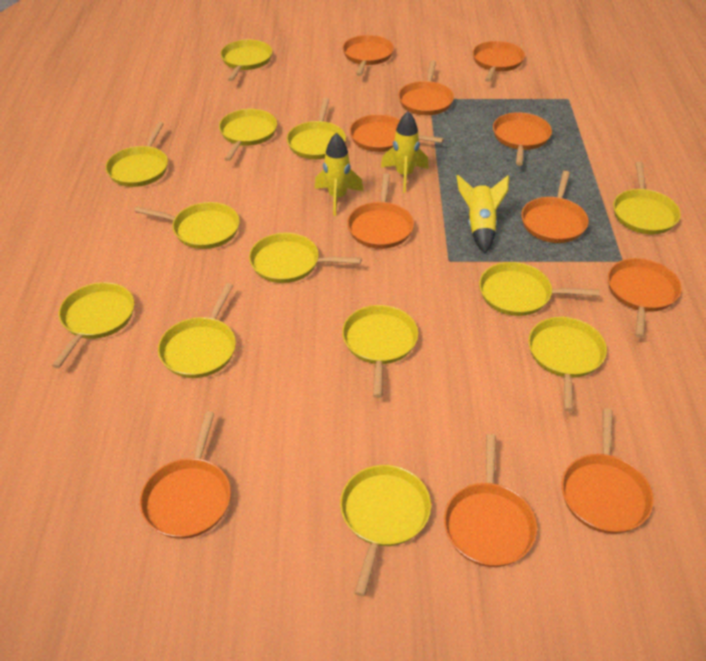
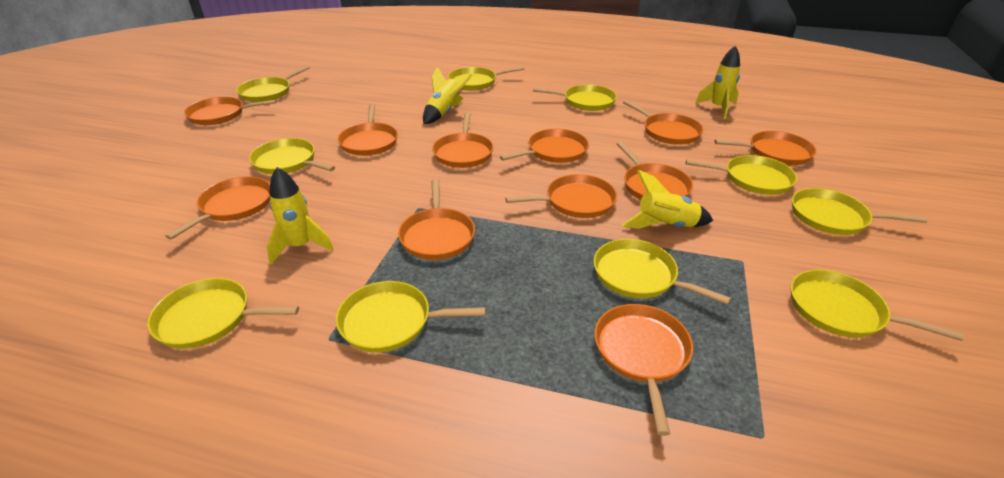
yellow pan: 13 -> 10
yellow rocket: 3 -> 4

